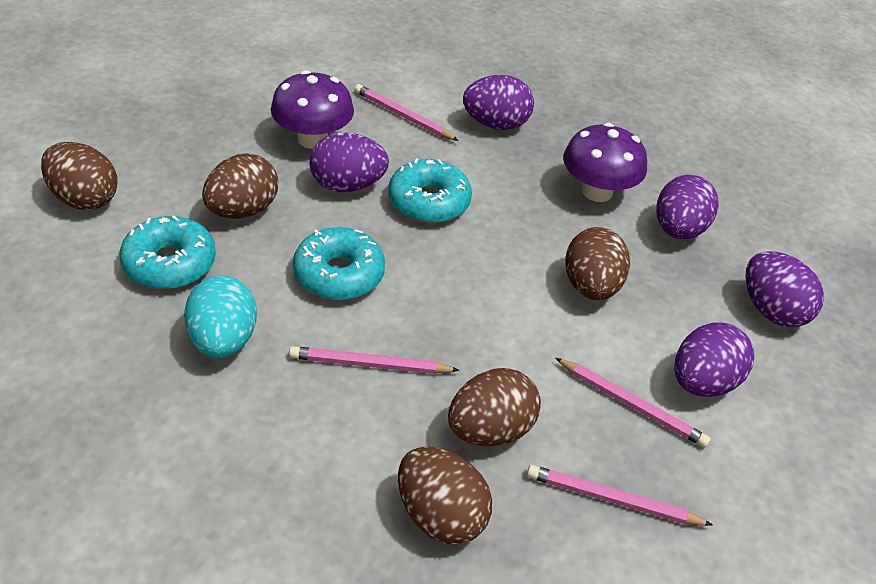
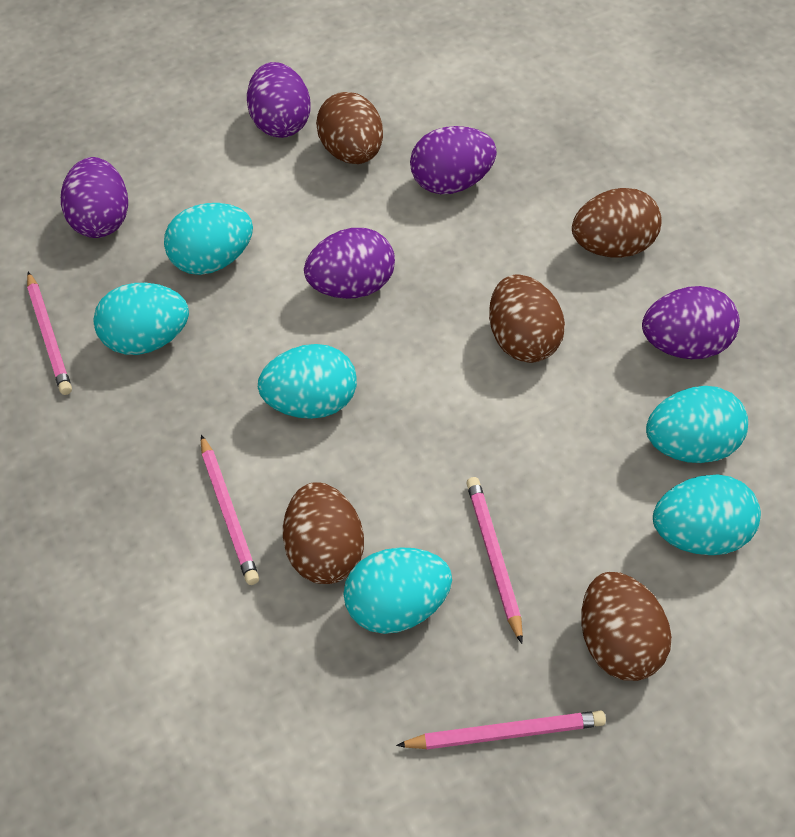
purple mushroom: 2 -> 0
turquoise donut: 3 -> 0
turquoise egg: 1 -> 6

